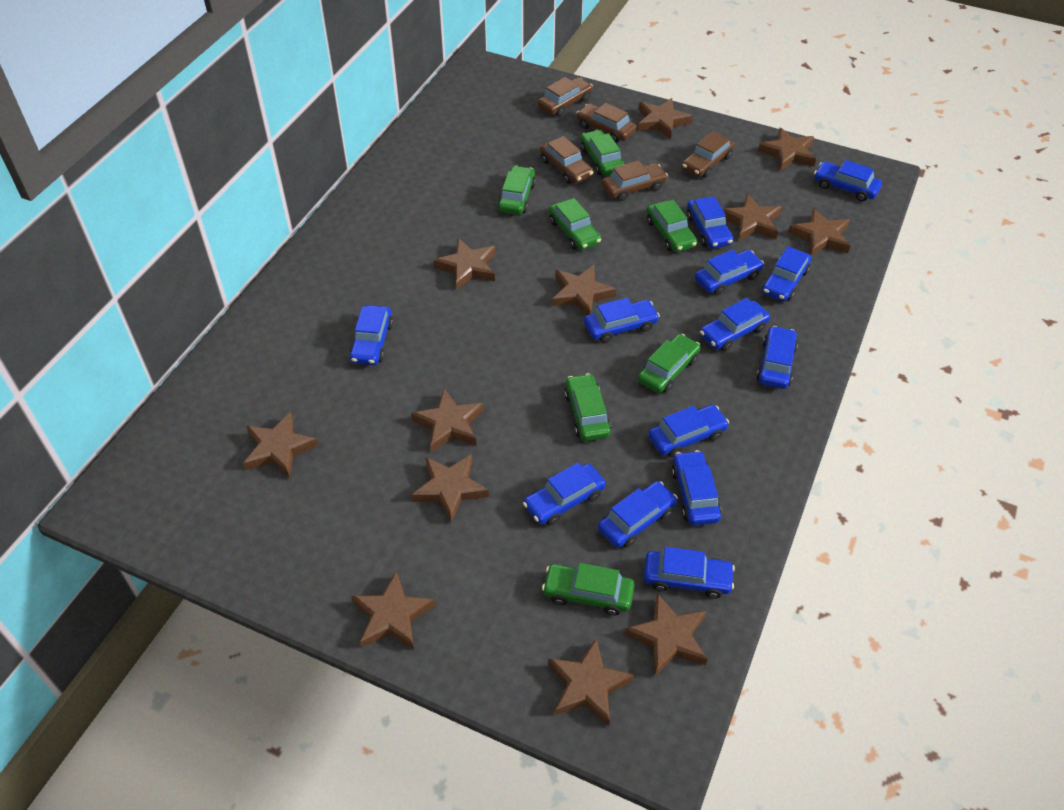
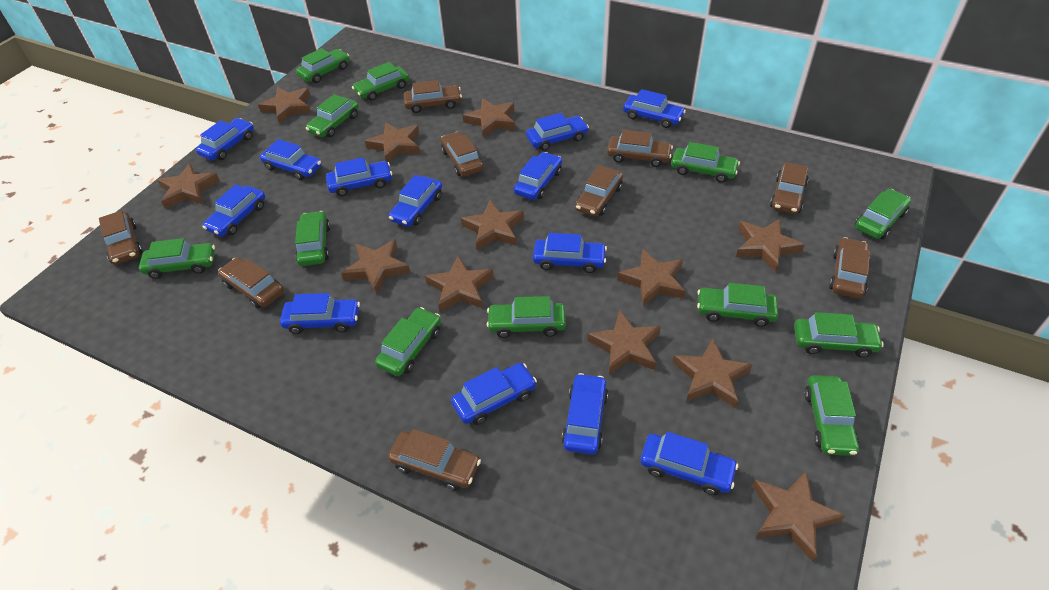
brown car: 5 -> 9
green car: 7 -> 12

